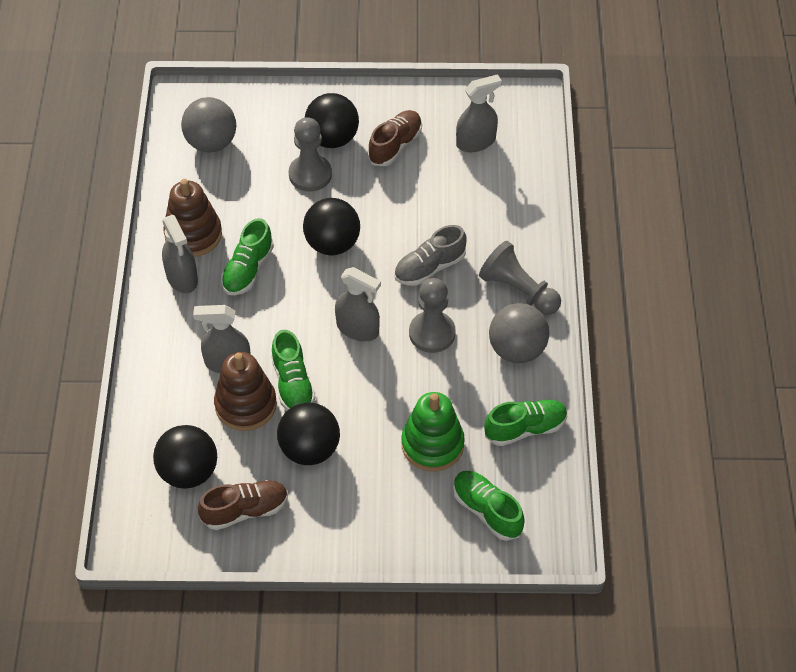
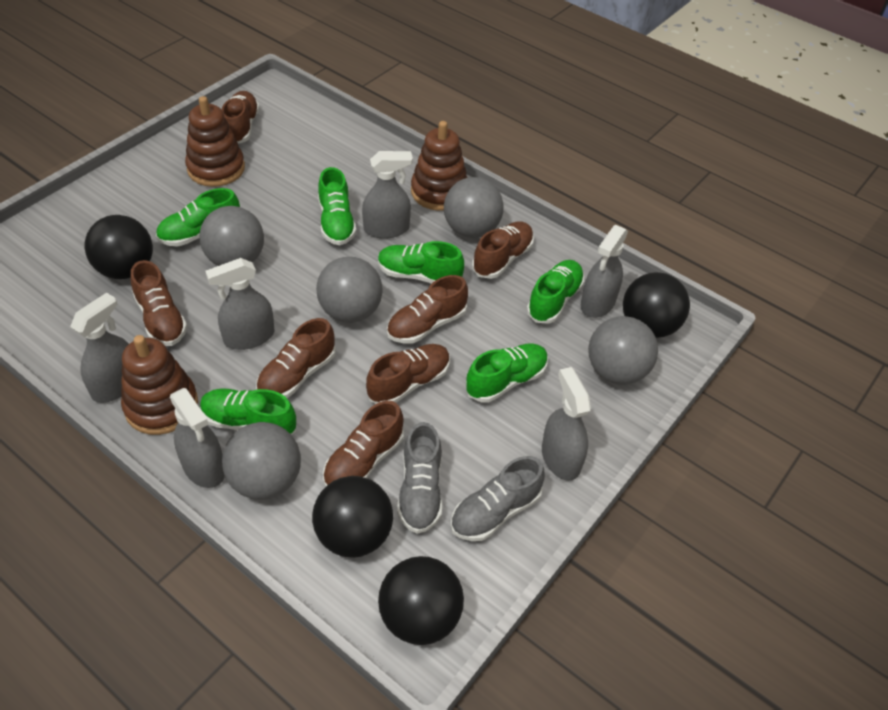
brown shoe: 2 -> 7
brown stacking toy: 2 -> 3
green shoe: 4 -> 6
green stacking toy: 1 -> 0
grey ball: 2 -> 5
grey pawn: 3 -> 0
grey shoe: 1 -> 2
grey spray bottle: 4 -> 6

